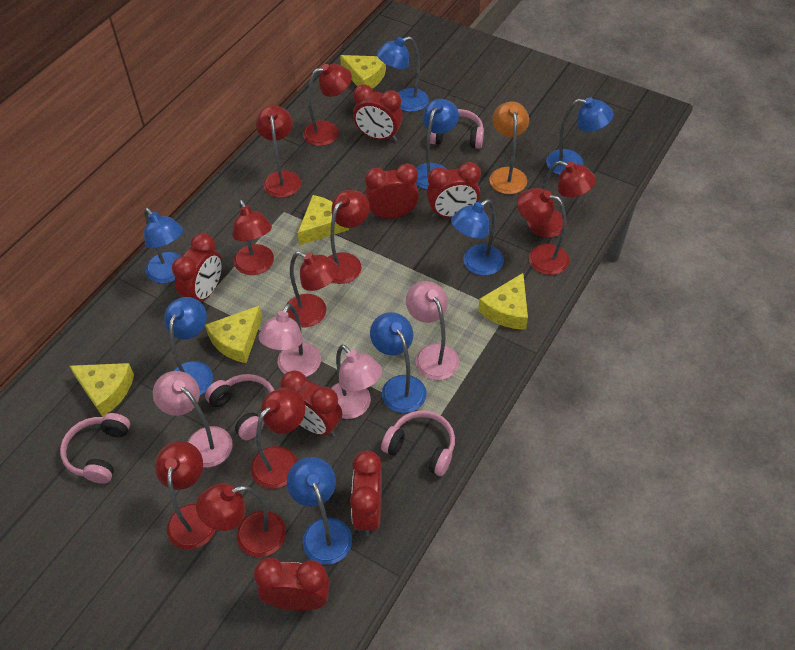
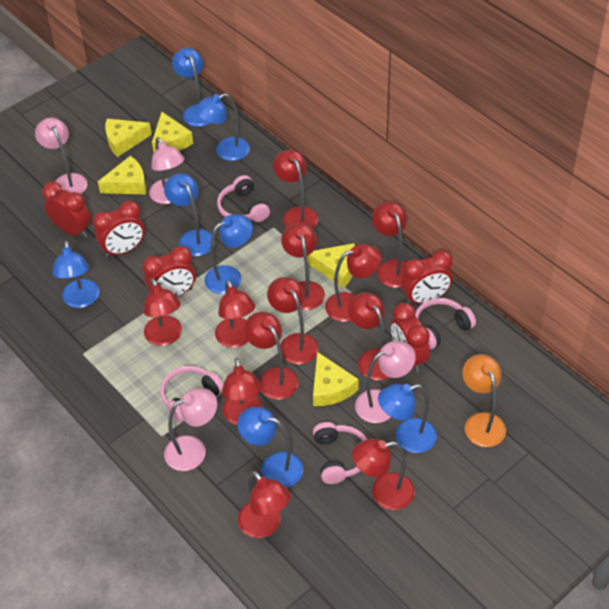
blue lamp: 8 -> 7
red clock: 7 -> 5
red lamp: 10 -> 12

